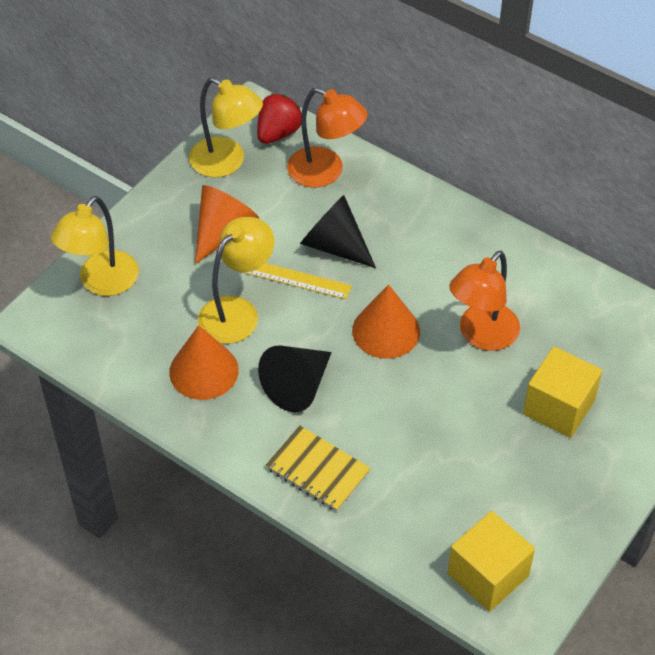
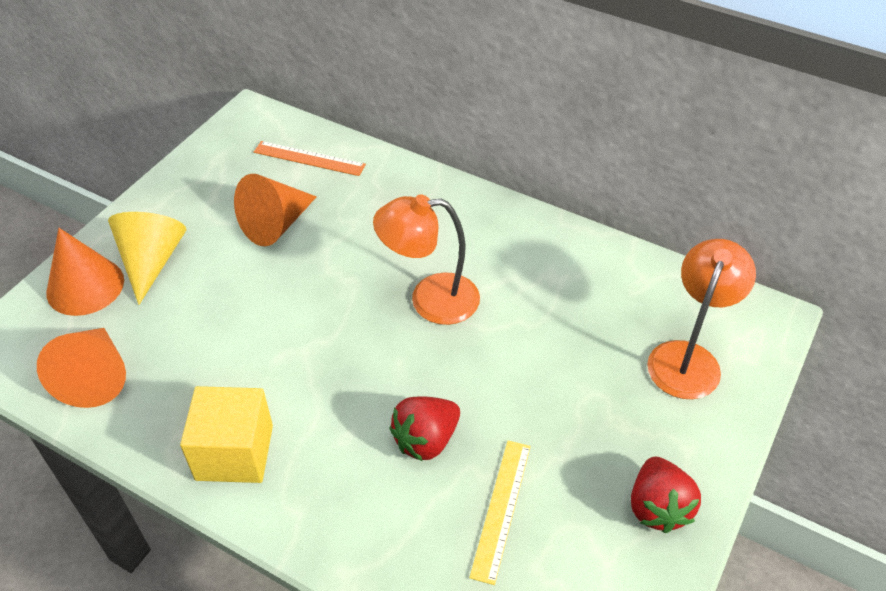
black cone: 2 -> 0
orange ruler: 0 -> 1
red strawberry: 1 -> 2
yellow cone: 0 -> 1
yellow cube: 2 -> 1
yellow lamp: 3 -> 0
yellow notebook: 1 -> 0

